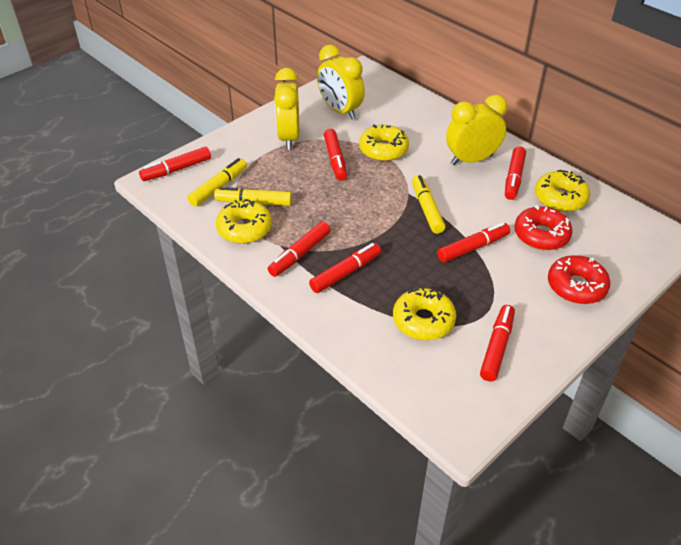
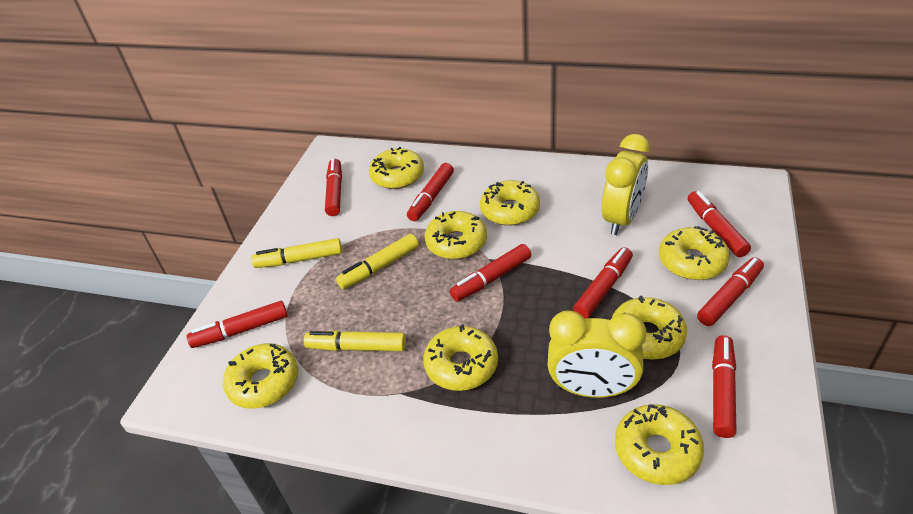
red donut: 2 -> 0
red marker: 7 -> 8
yellow clock: 3 -> 2
yellow donut: 4 -> 8

